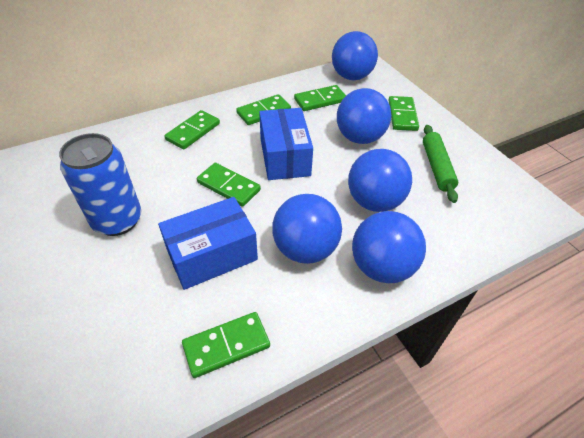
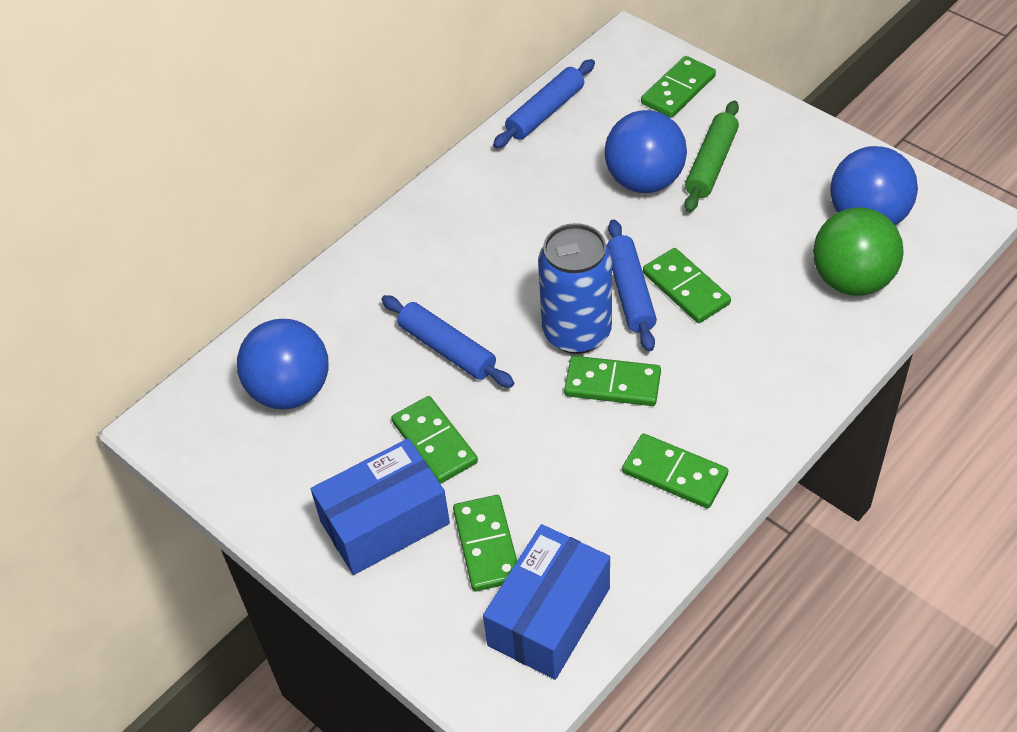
blue ball: 5 -> 3
blue rolling pin: 0 -> 3
green ball: 0 -> 1

